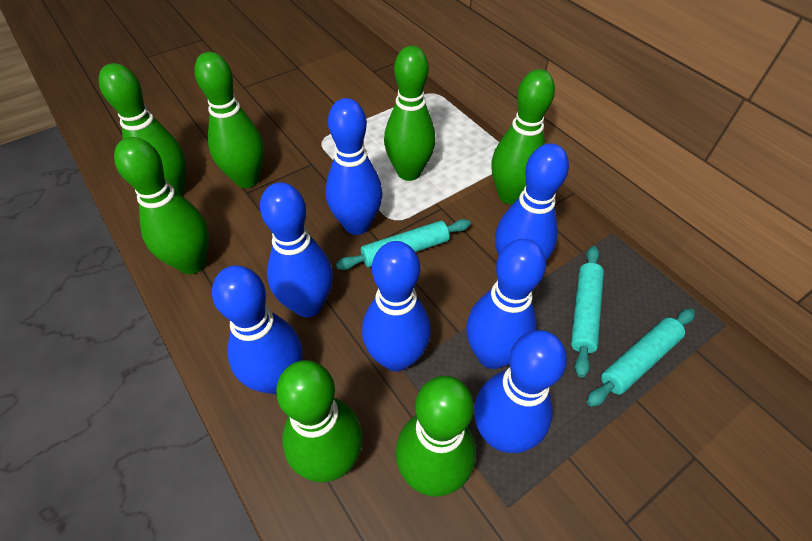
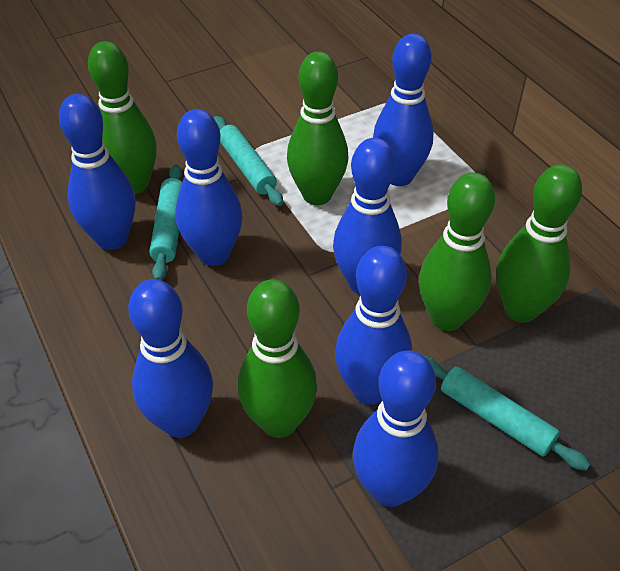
green bowling pin: 7 -> 5

